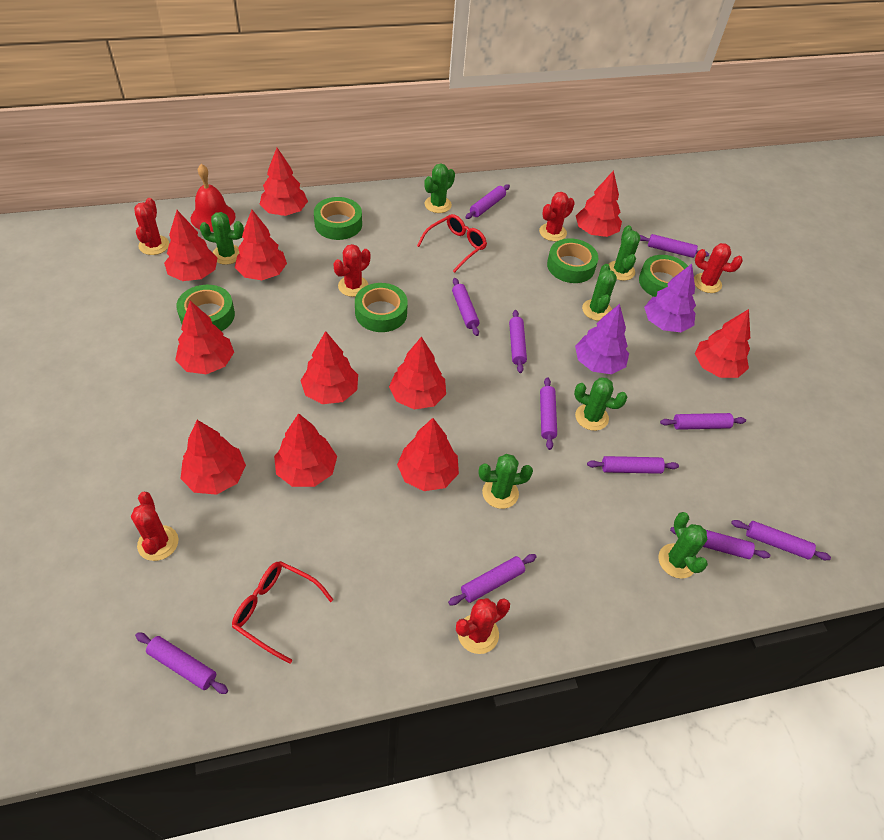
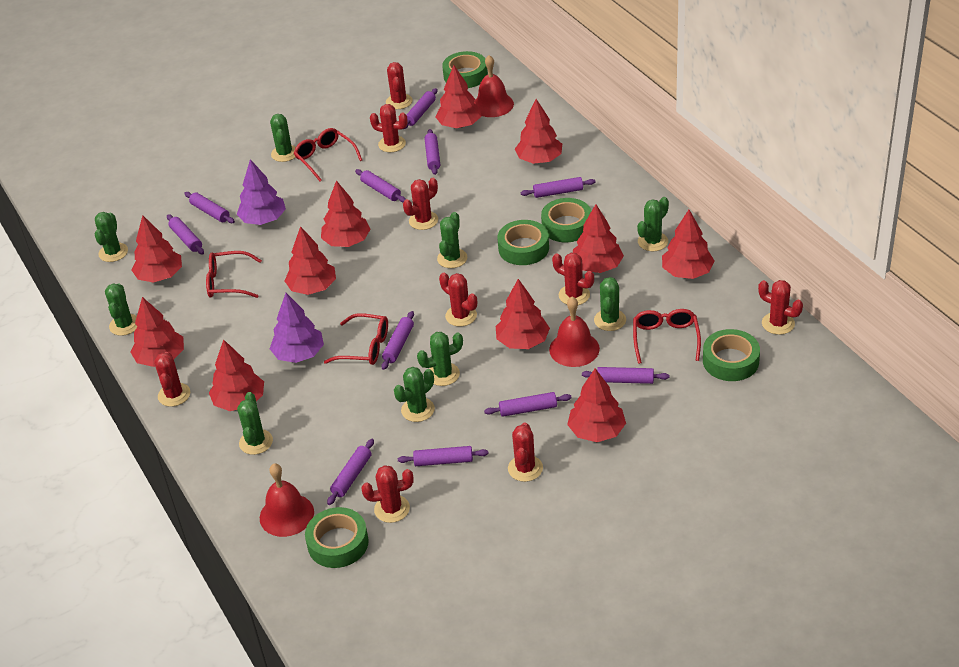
green cactus: 7 -> 9
red bell: 1 -> 3
red cactus: 6 -> 9
red glasses: 2 -> 4

